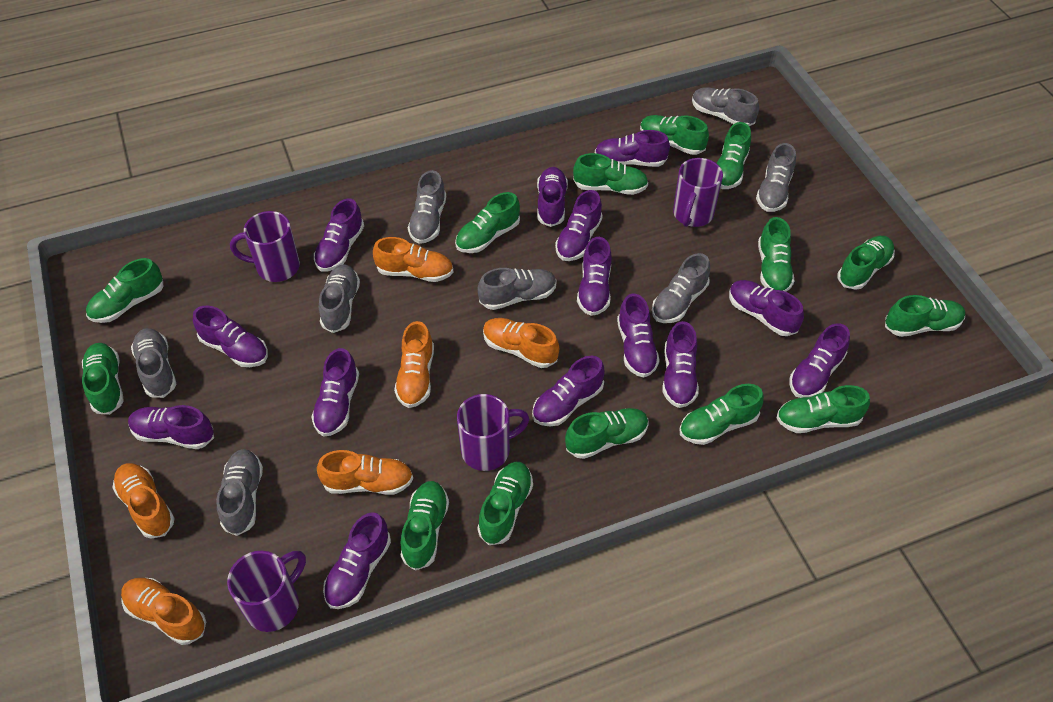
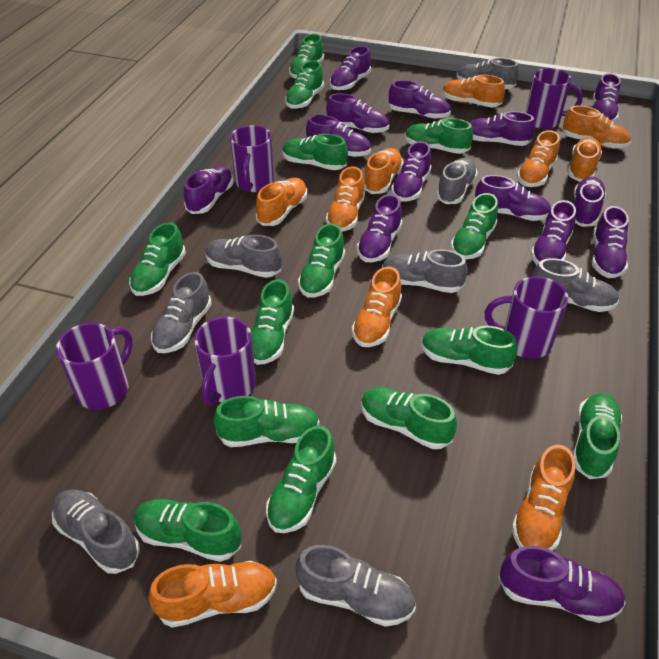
orange shoe: 6 -> 10
purple mug: 4 -> 5

